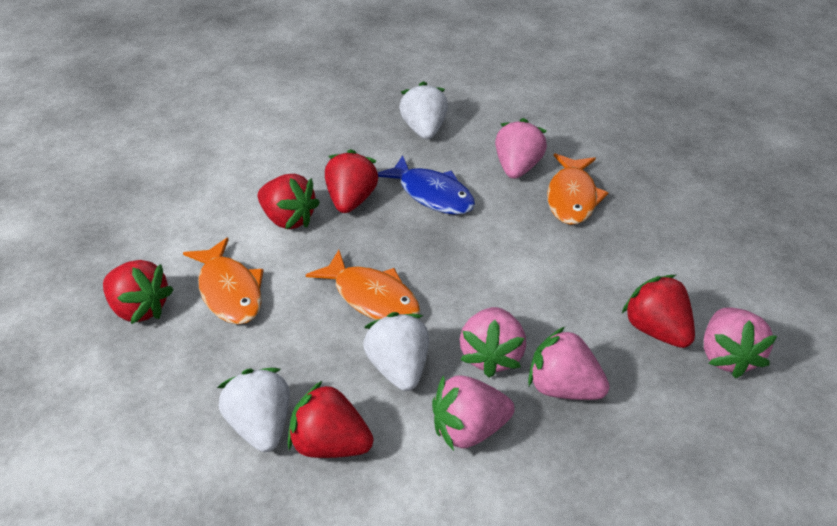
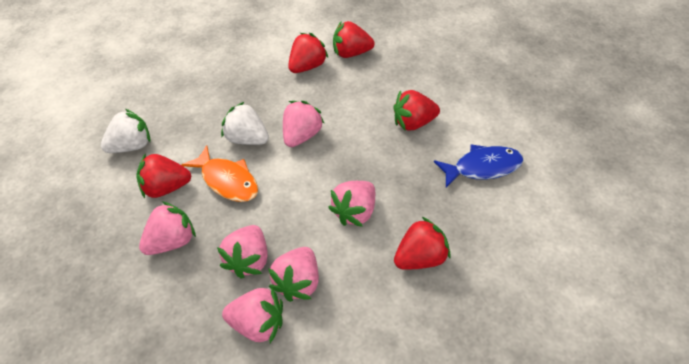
orange fish: 3 -> 1
pink strawberry: 5 -> 6
white strawberry: 3 -> 2

